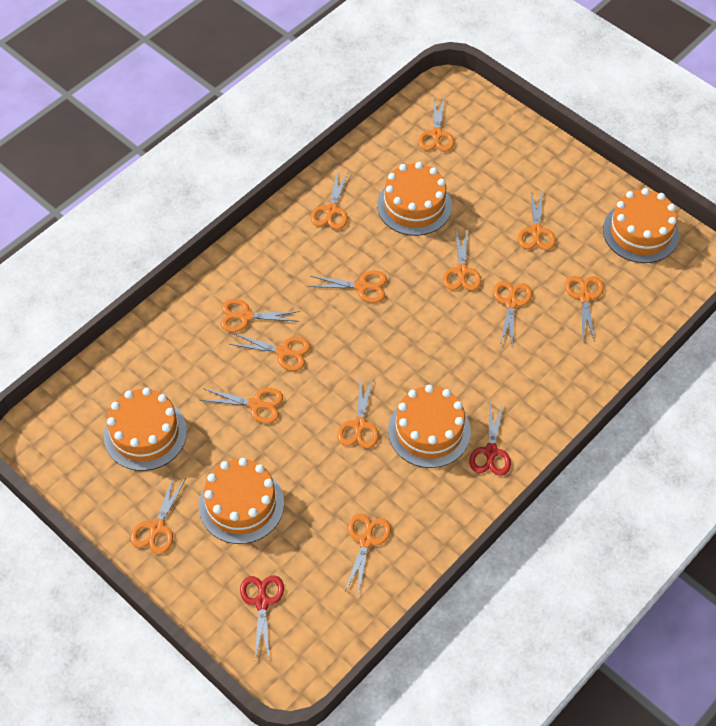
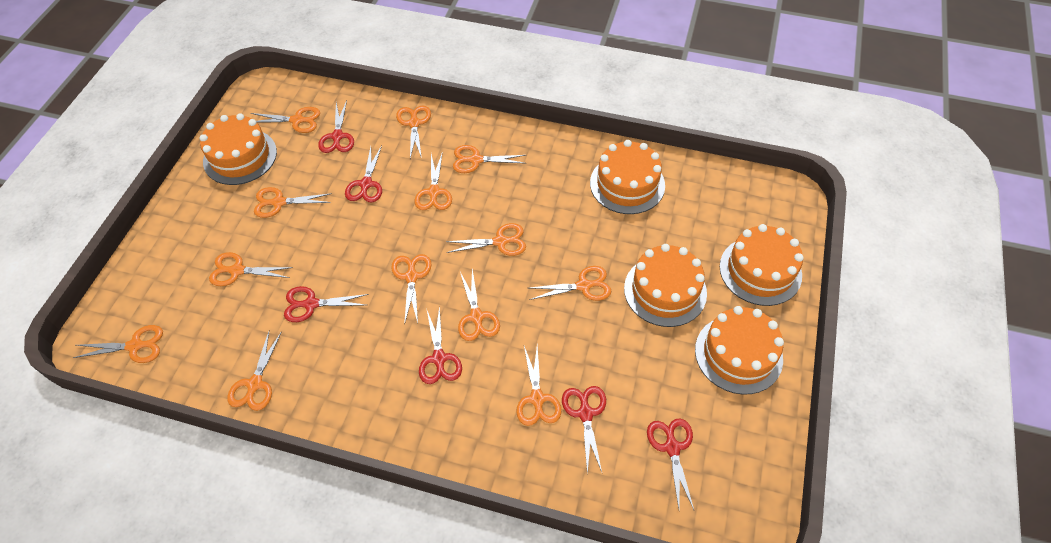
red scissors: 2 -> 6

